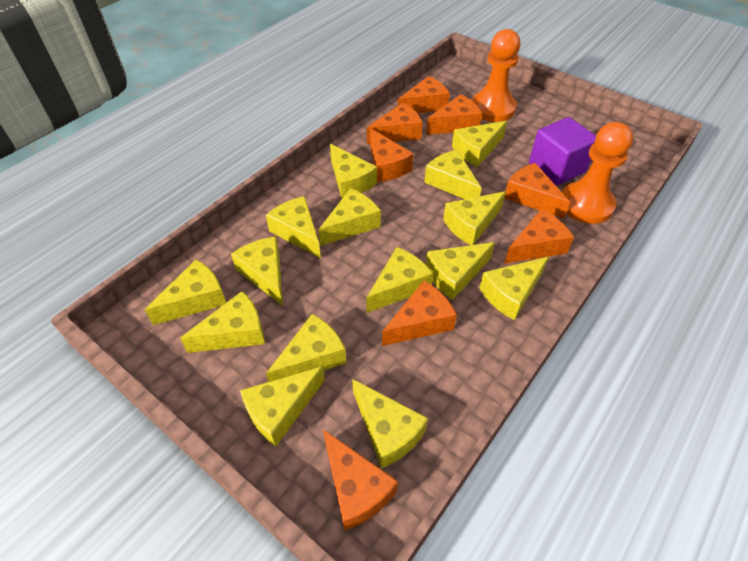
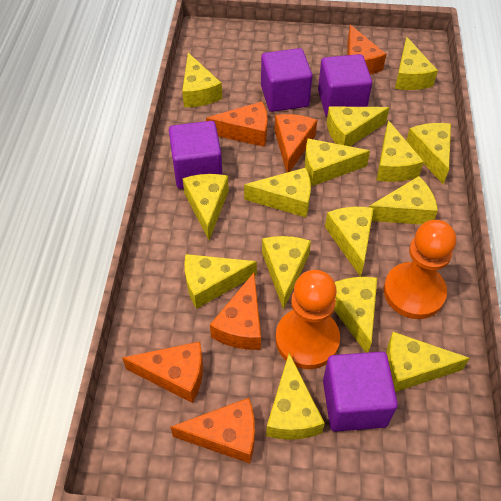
orange cheese: 8 -> 6
purple cube: 1 -> 4

